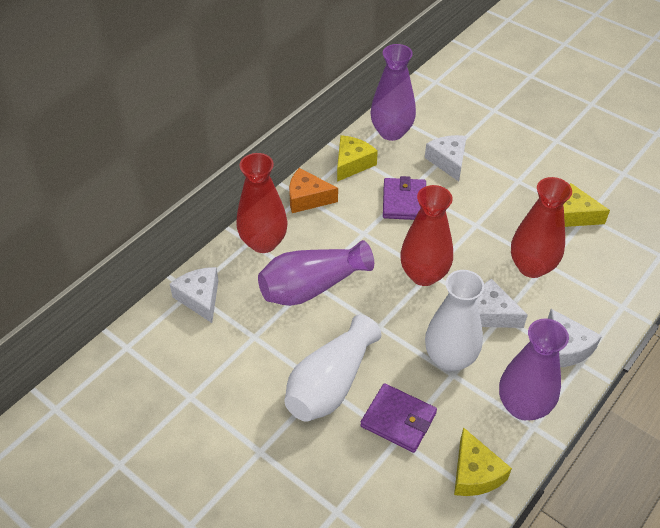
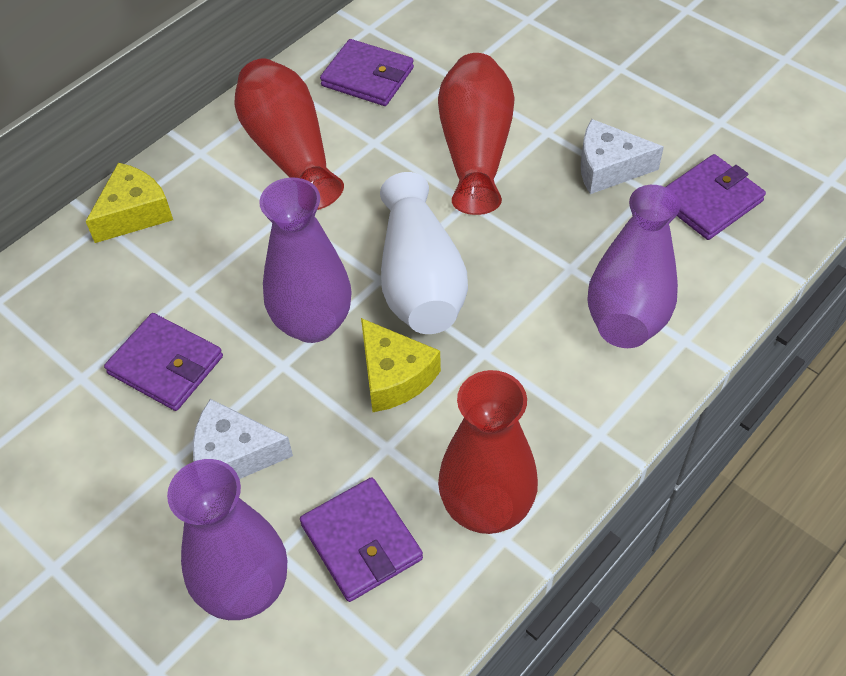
orange cheese: 1 -> 0
purple wallet: 2 -> 4
white cheese: 4 -> 2
white vase: 2 -> 1
yellow cheese: 3 -> 2

